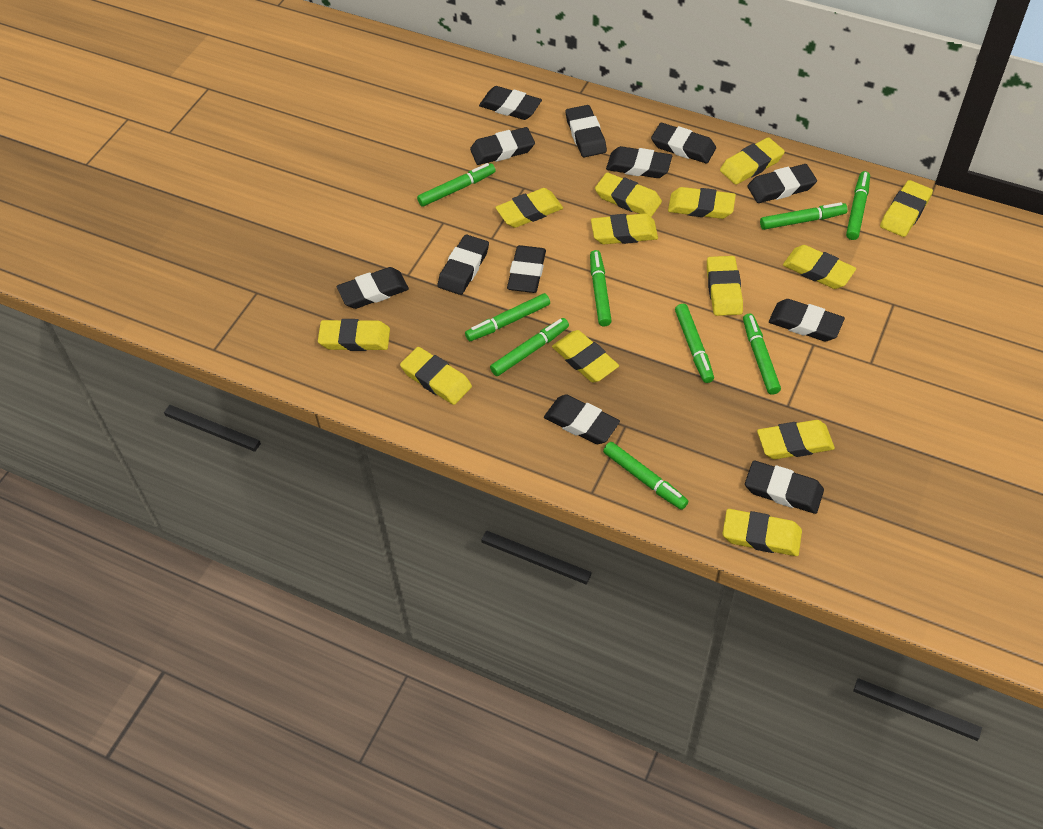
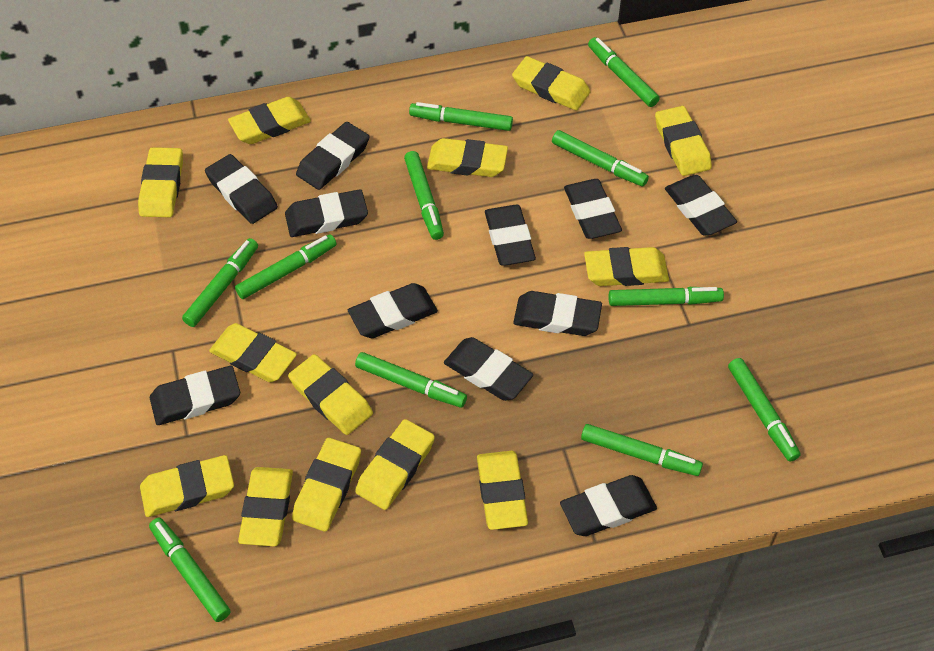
black eraser: 12 -> 11
green marker: 9 -> 11

